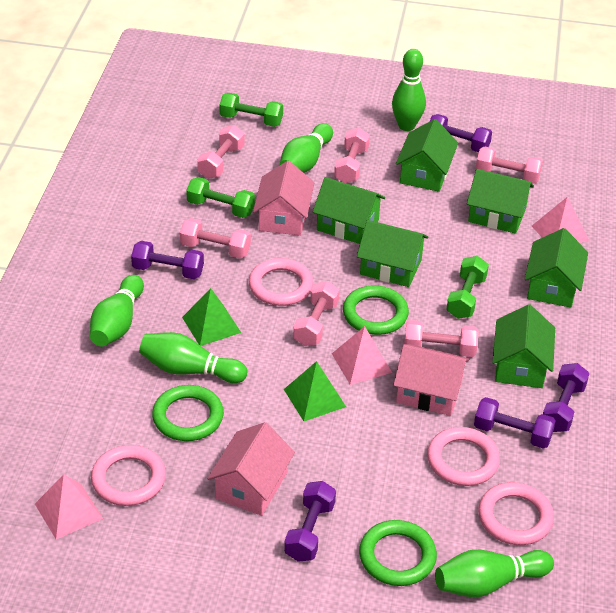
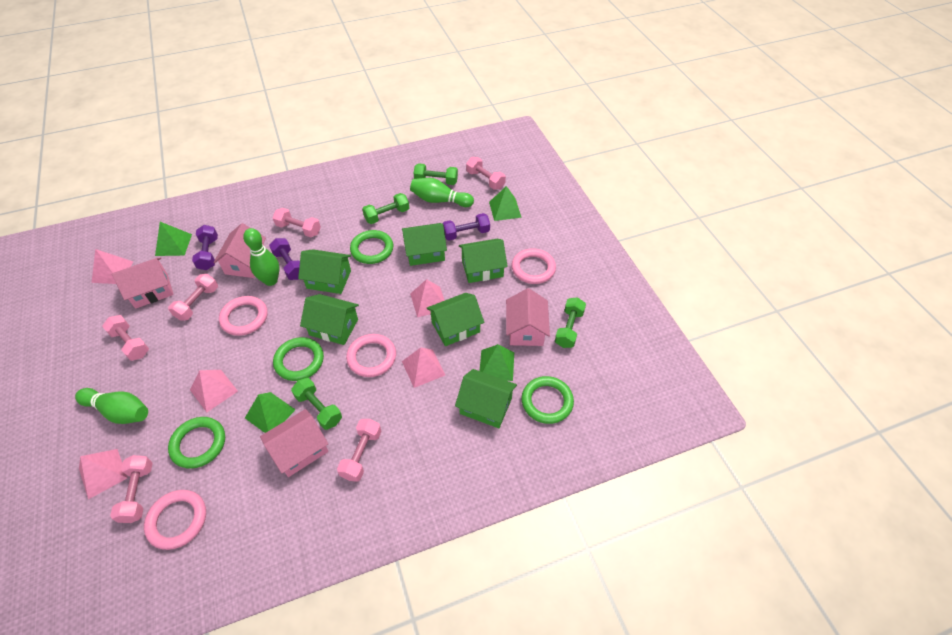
green bowling pin: 5 -> 3
green dumbbell: 3 -> 4
green pyramid: 2 -> 4
green ring: 3 -> 4
pink house: 3 -> 4
pink pyramid: 3 -> 5
purple dumbbell: 5 -> 3

